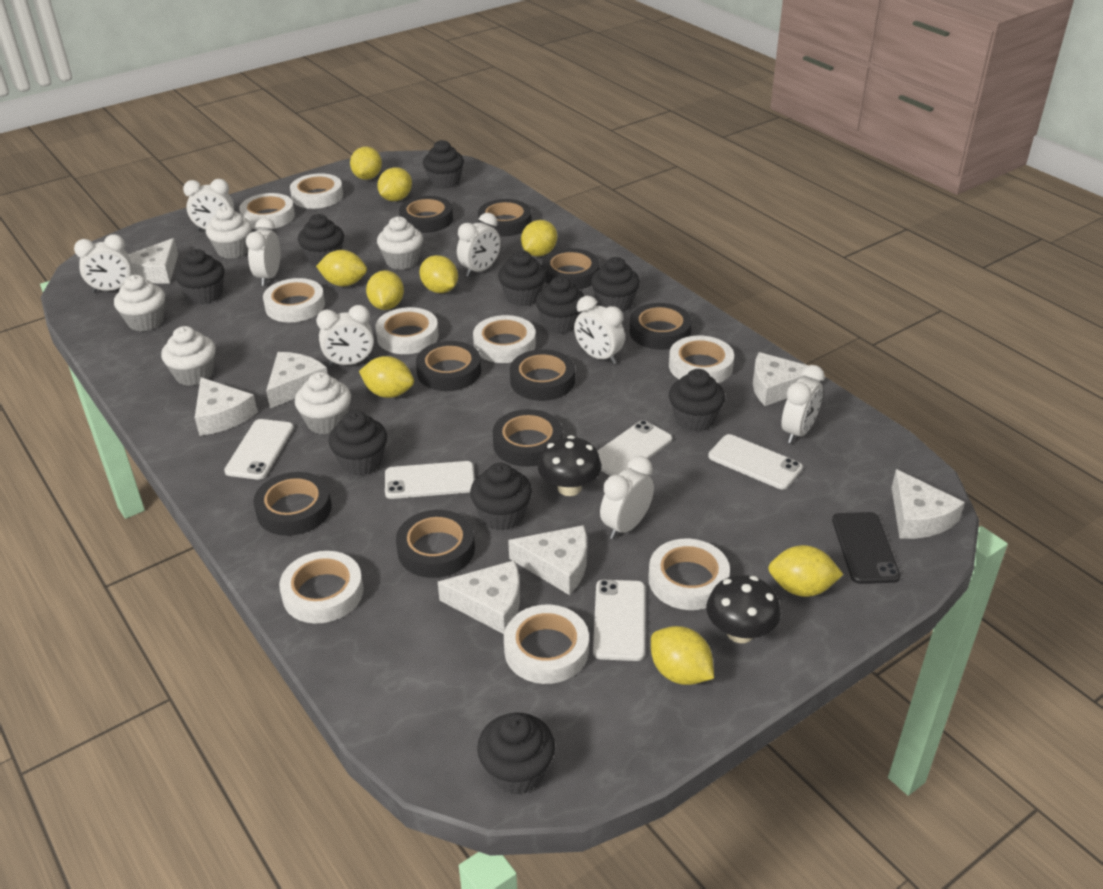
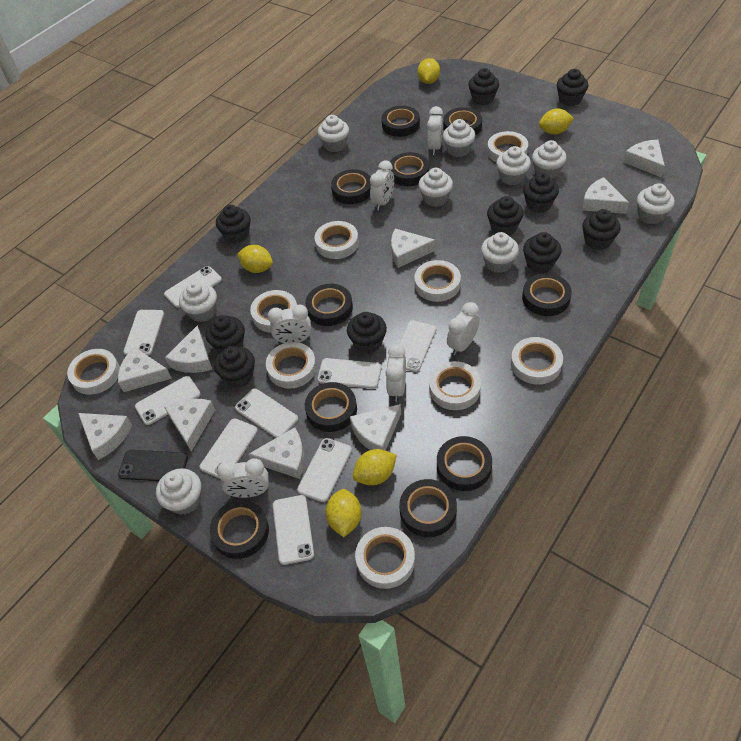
black mushroom: 2 -> 0
black tape: 9 -> 10
white cheese: 7 -> 9
white clock: 8 -> 6
white cupcake: 5 -> 9
white phone: 5 -> 9
yellow lemon: 9 -> 5

